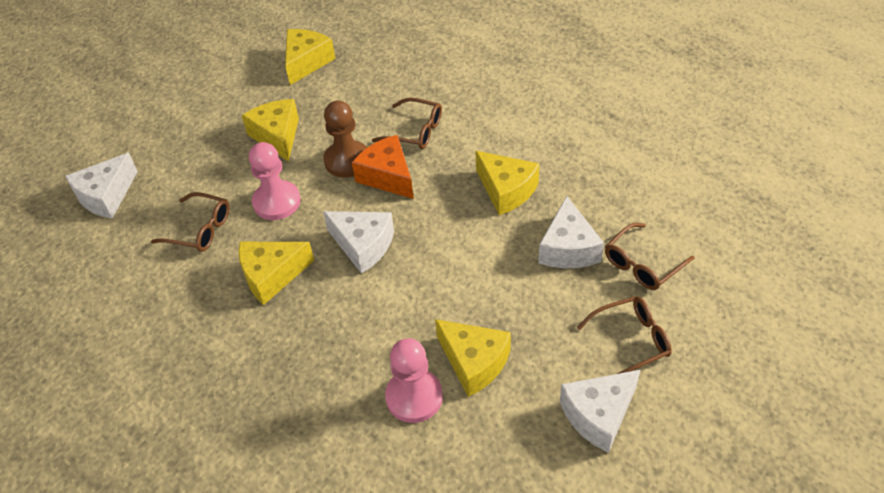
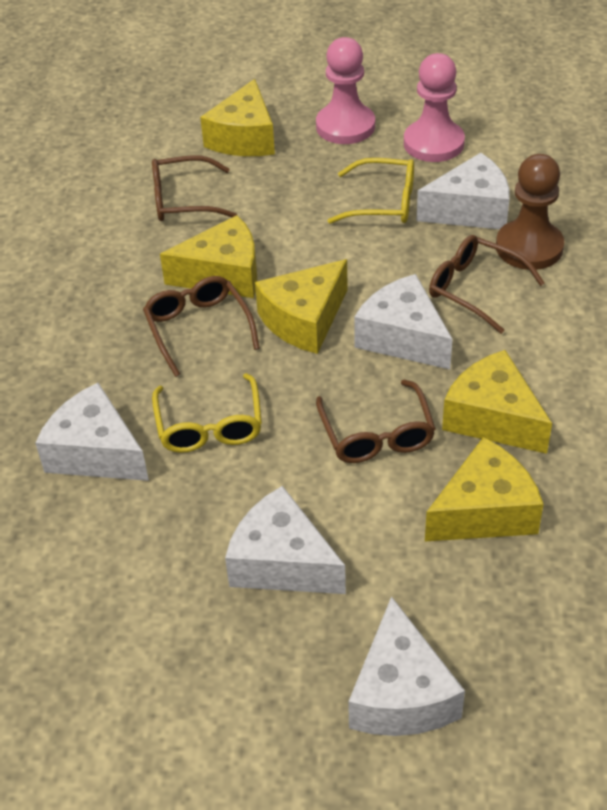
orange cheese: 1 -> 0
white cheese: 4 -> 5
yellow glasses: 0 -> 2

